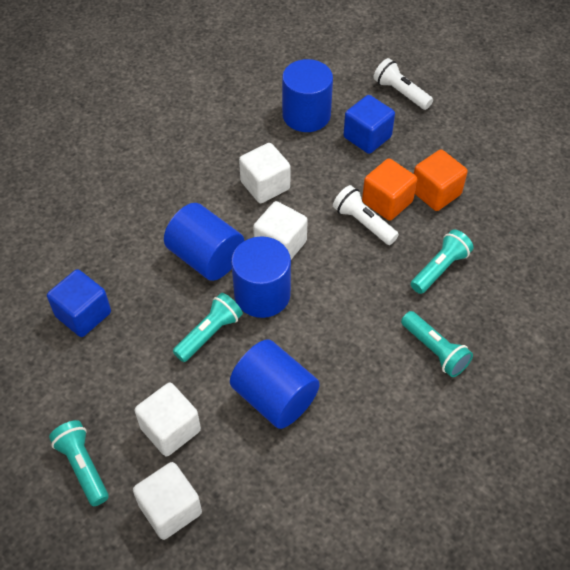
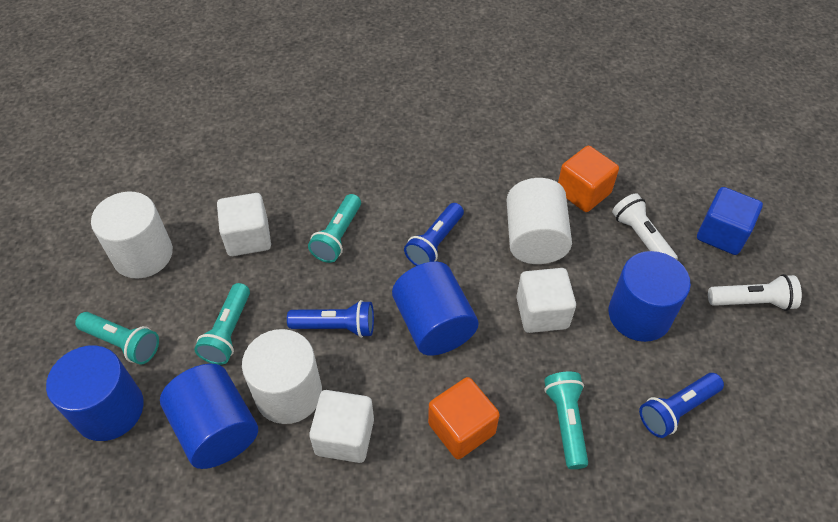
blue cube: 2 -> 1
blue flashlight: 0 -> 3
white cube: 4 -> 3
white cylinder: 0 -> 3

